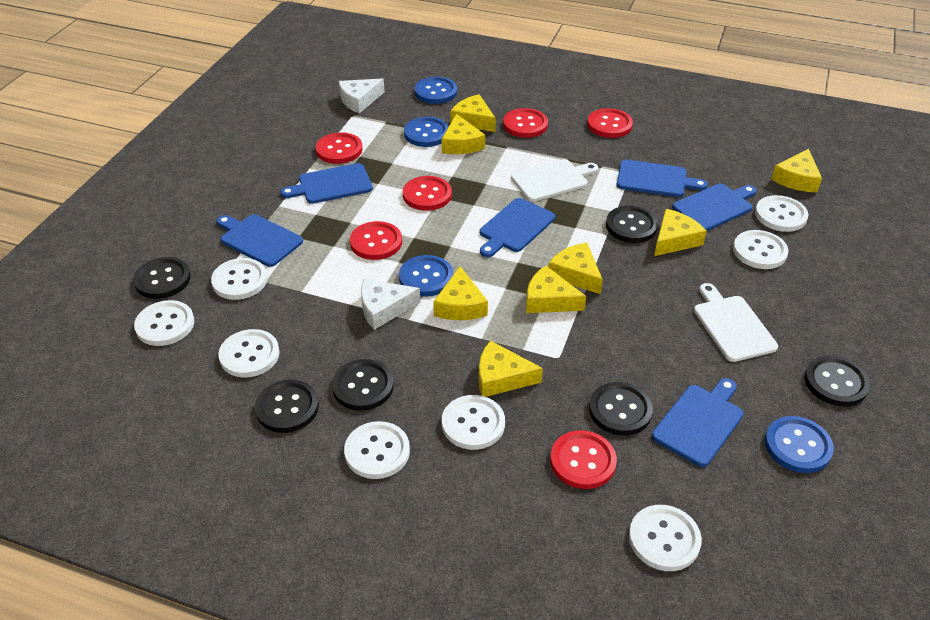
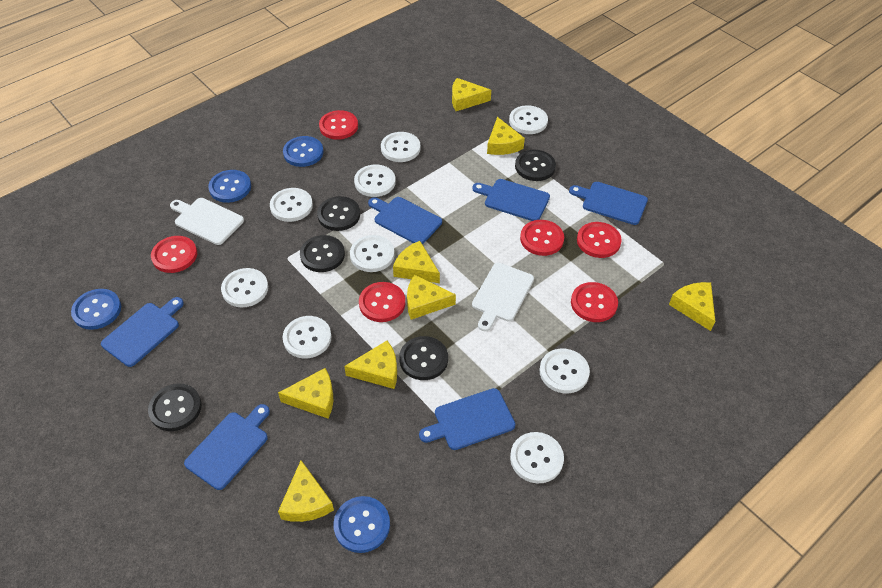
black button: 6 -> 5
white button: 8 -> 9
white cheese: 2 -> 0

